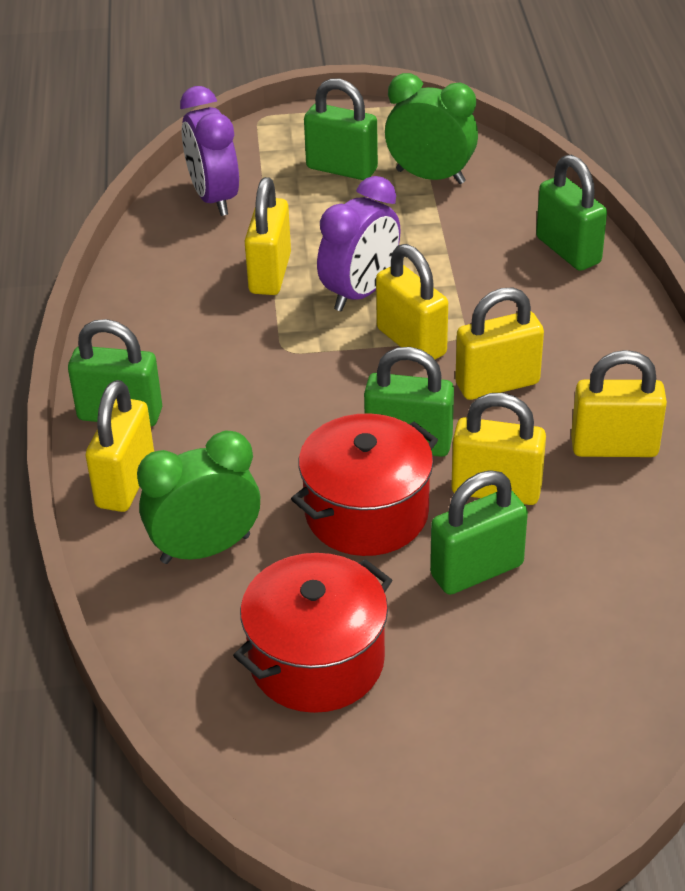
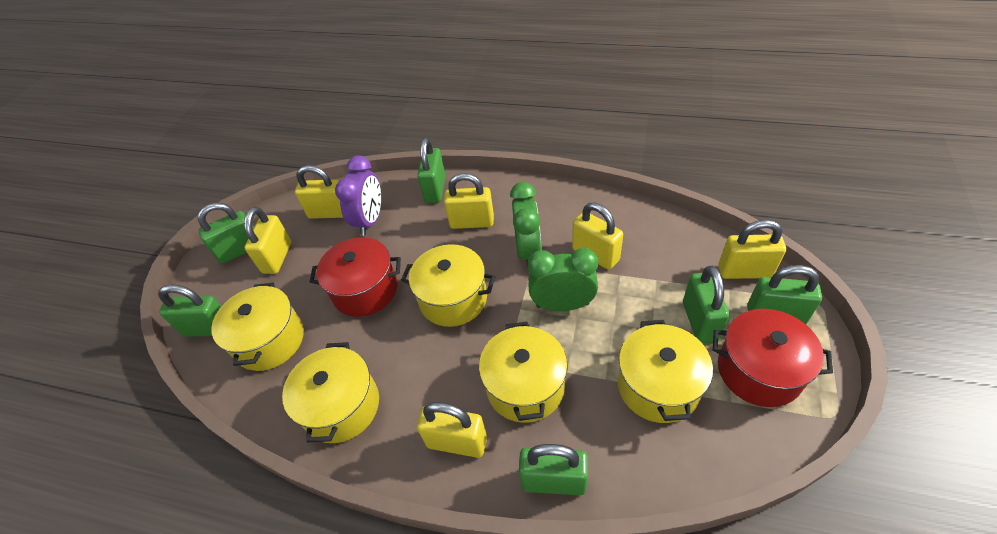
green padlock: 5 -> 6
purple clock: 2 -> 1
yellow pot: 0 -> 5

